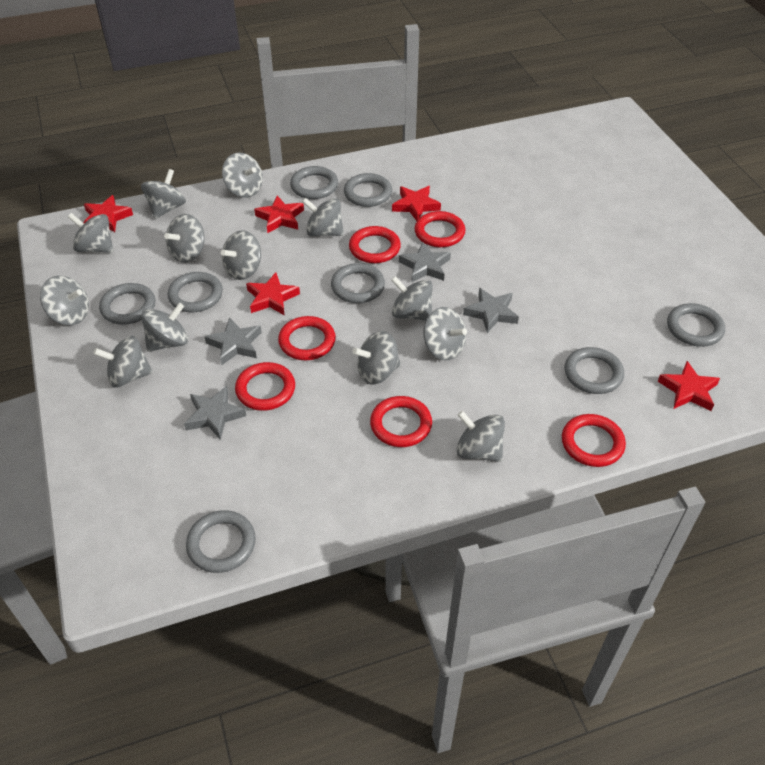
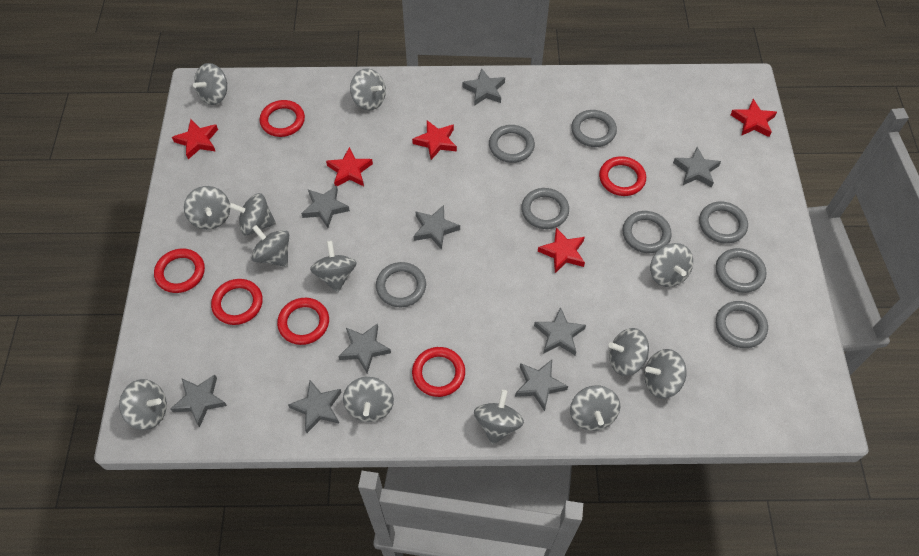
grey star: 4 -> 9

